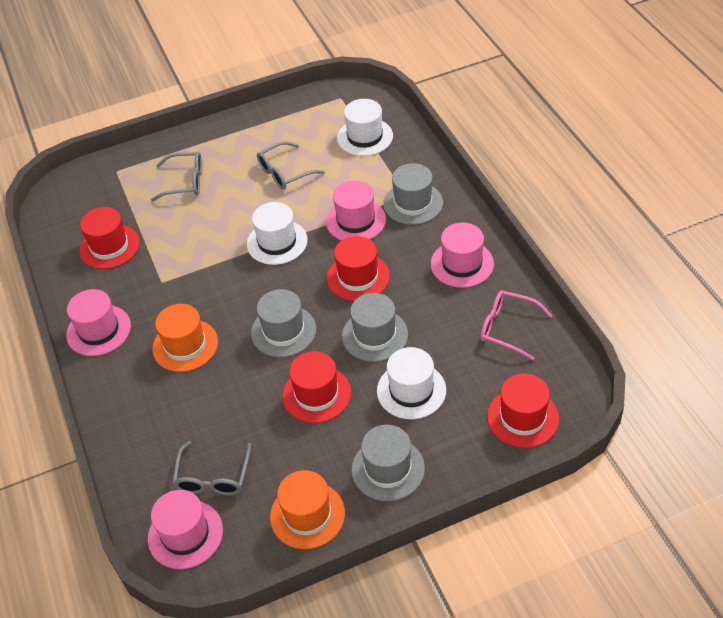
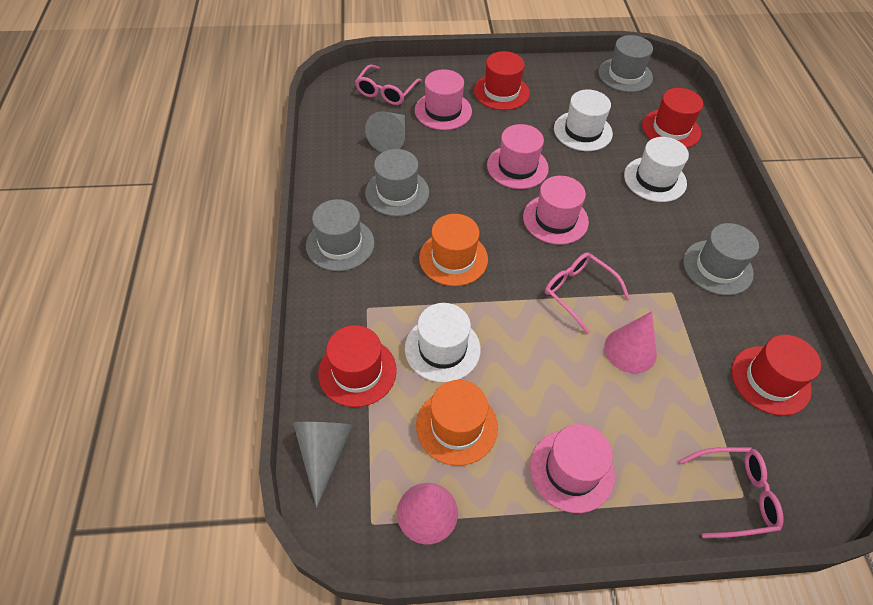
grey cone: 0 -> 2
grey glasses: 3 -> 0
pink cone: 0 -> 2
pink glasses: 1 -> 3

